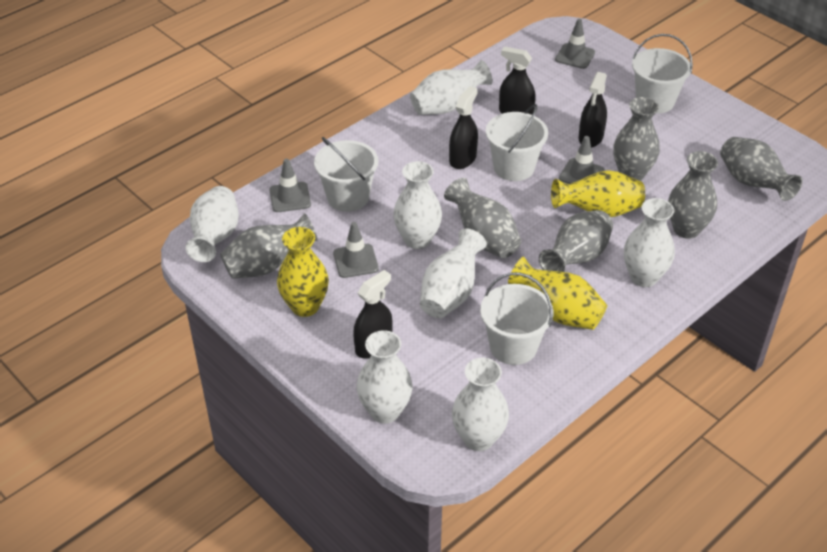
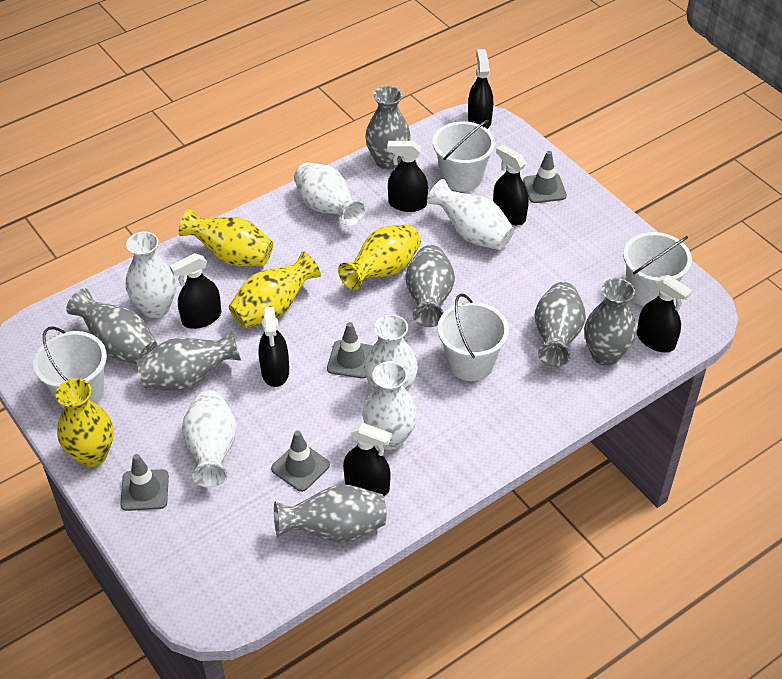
black spray bottle: 4 -> 7
grey vase: 6 -> 7
white vase: 7 -> 6
yellow vase: 3 -> 4

